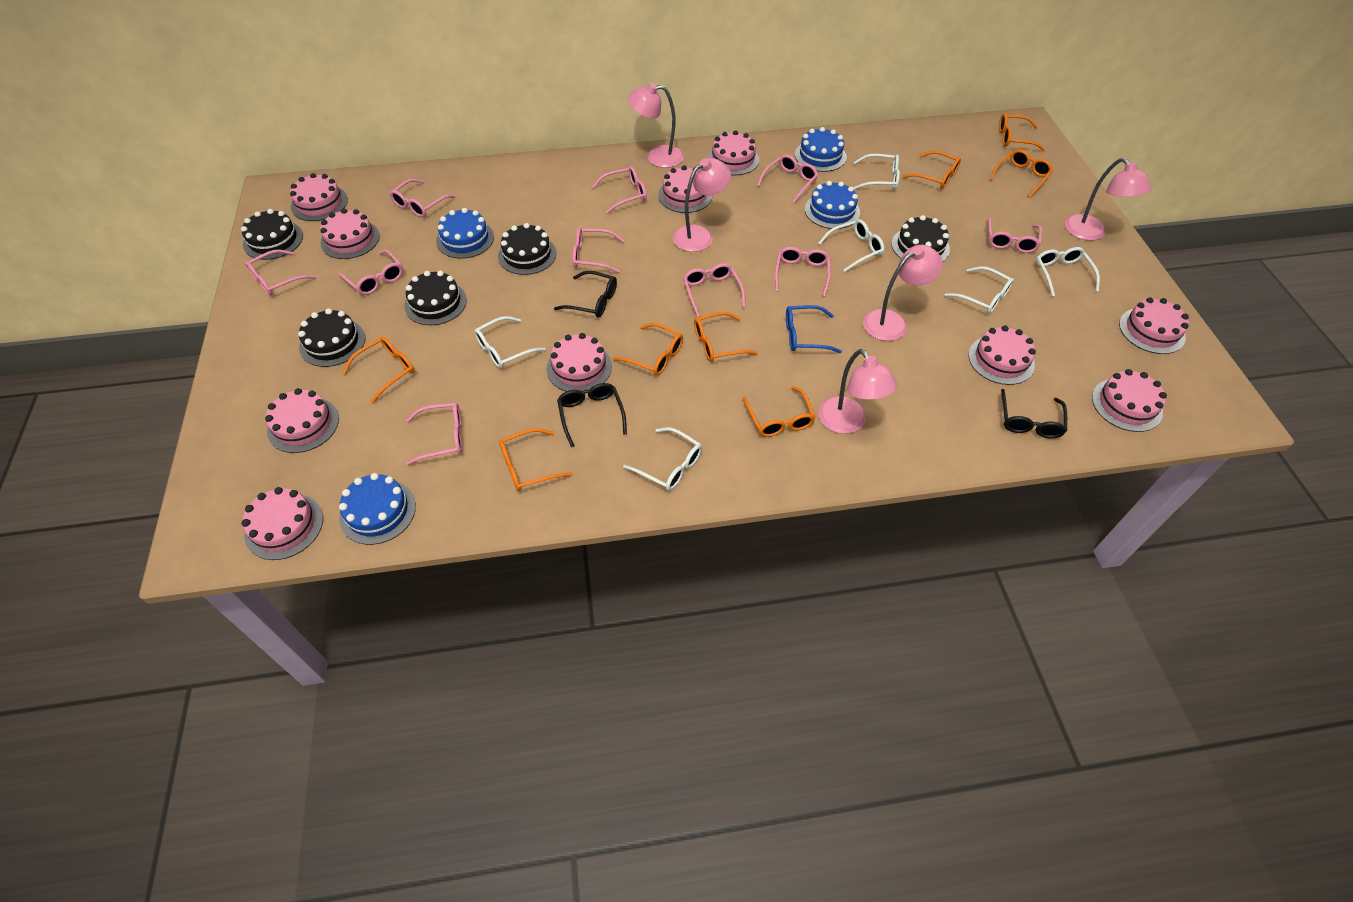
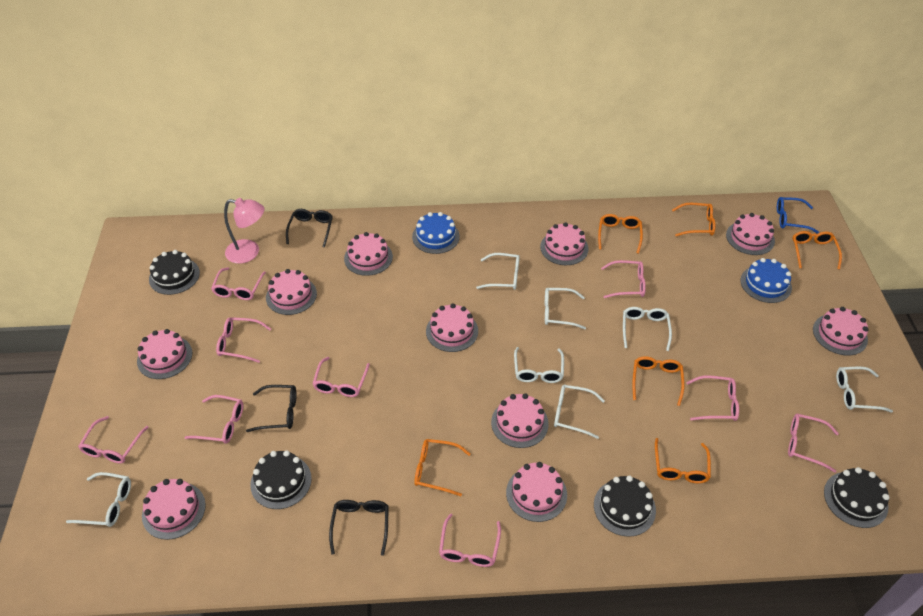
black cake: 5 -> 4
blue cake: 4 -> 2
orange glasses: 8 -> 6
pink glasses: 10 -> 9
pink lamp: 5 -> 1
white glasses: 6 -> 7

